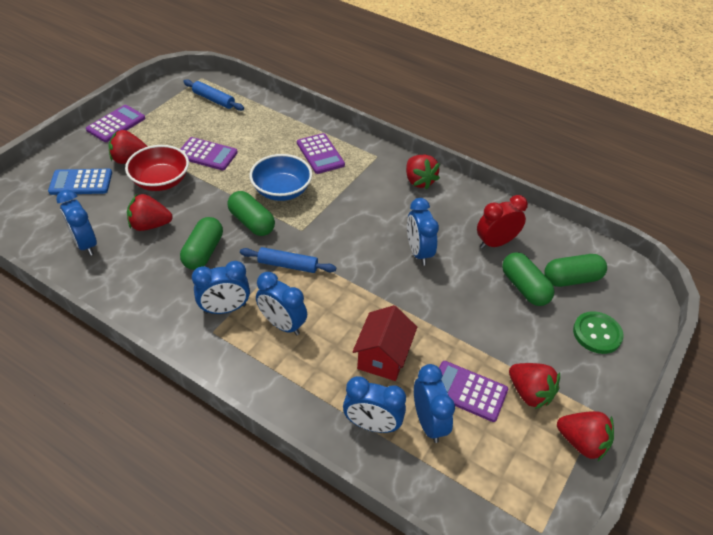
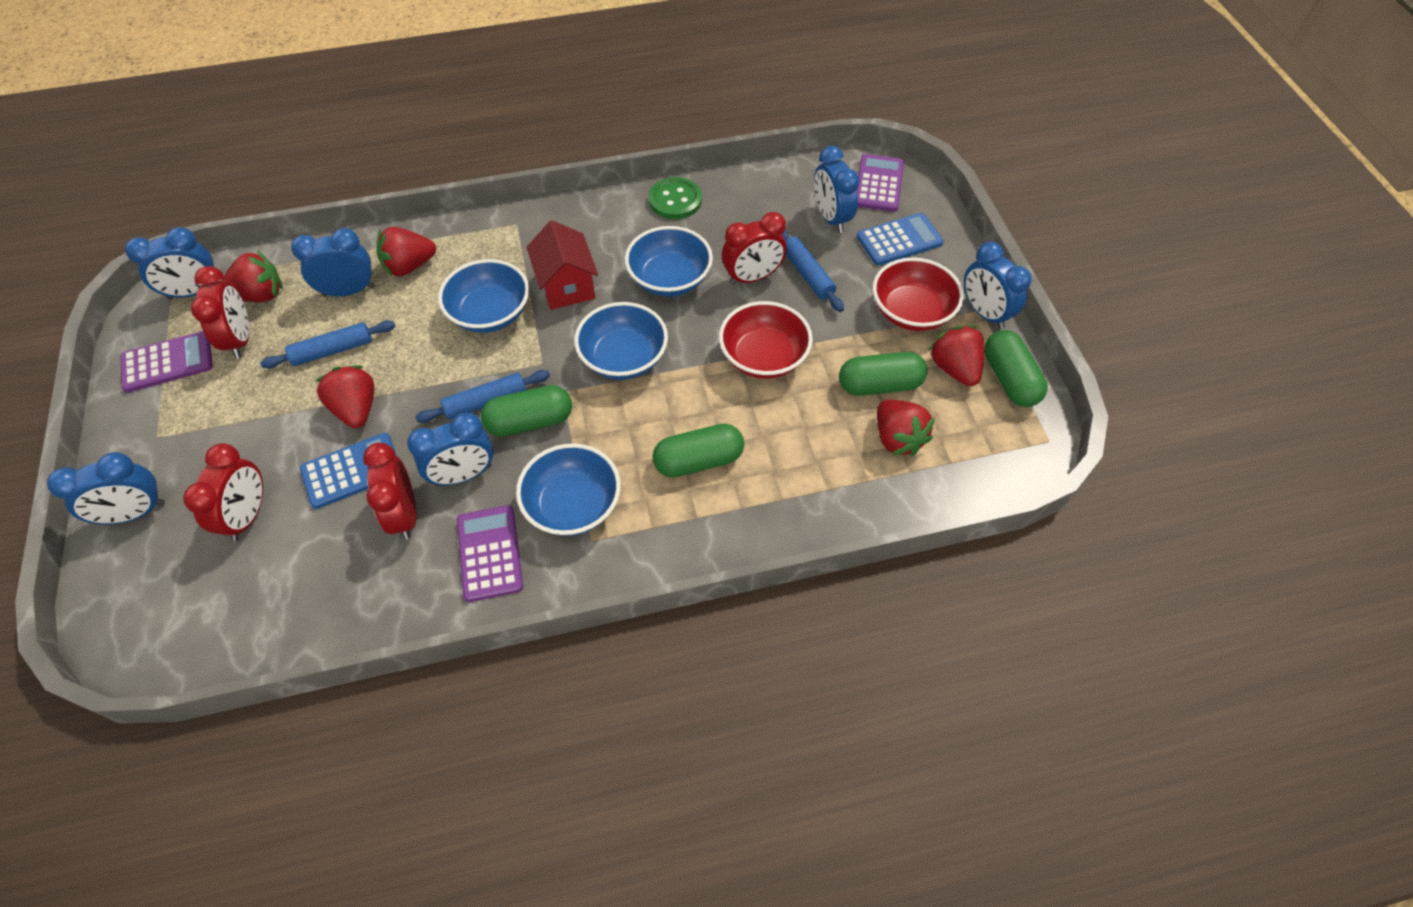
blue bowl: 1 -> 4
blue calculator: 1 -> 2
blue rolling pin: 2 -> 3
purple calculator: 4 -> 3
red bowl: 1 -> 2
red clock: 1 -> 4

